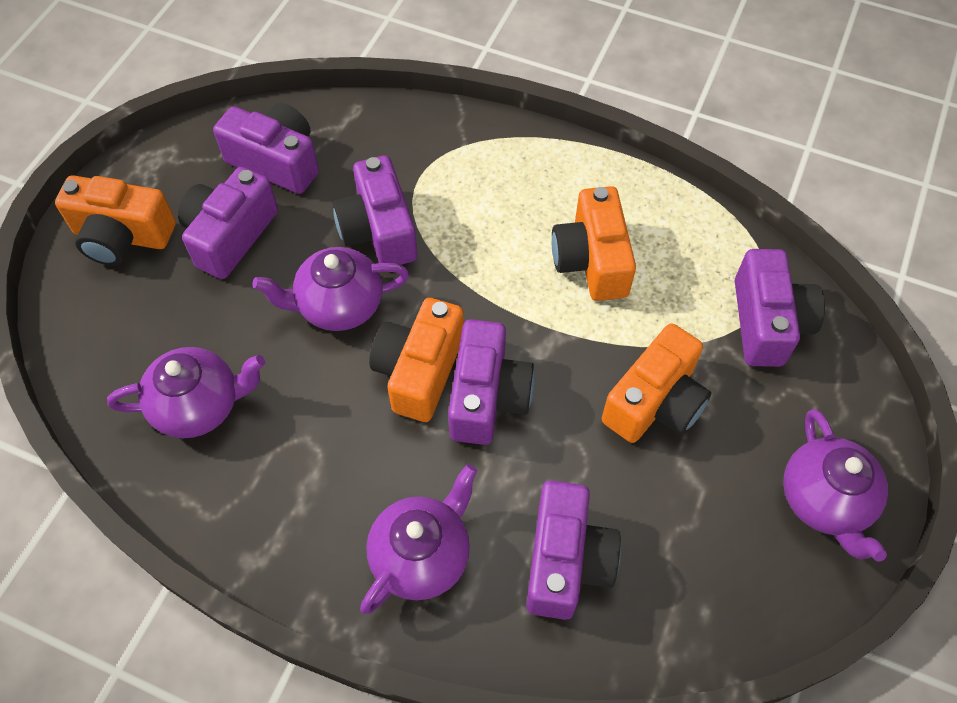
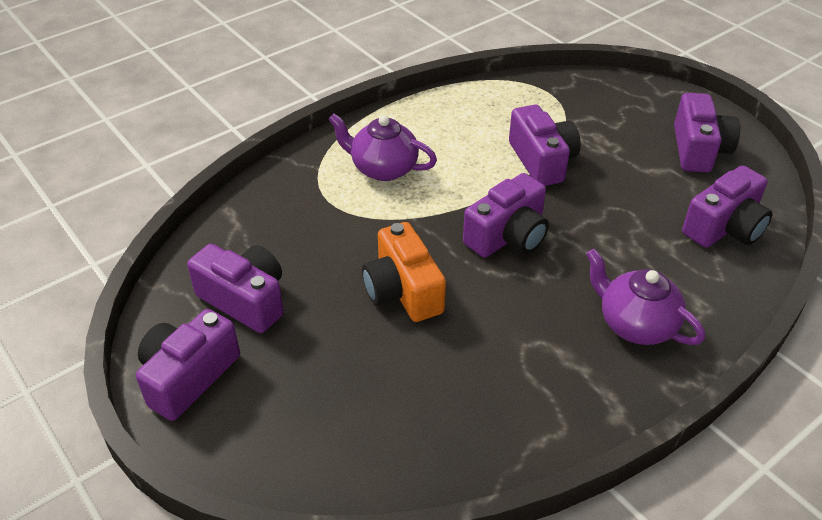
orange camera: 4 -> 1
purple teapot: 4 -> 2

